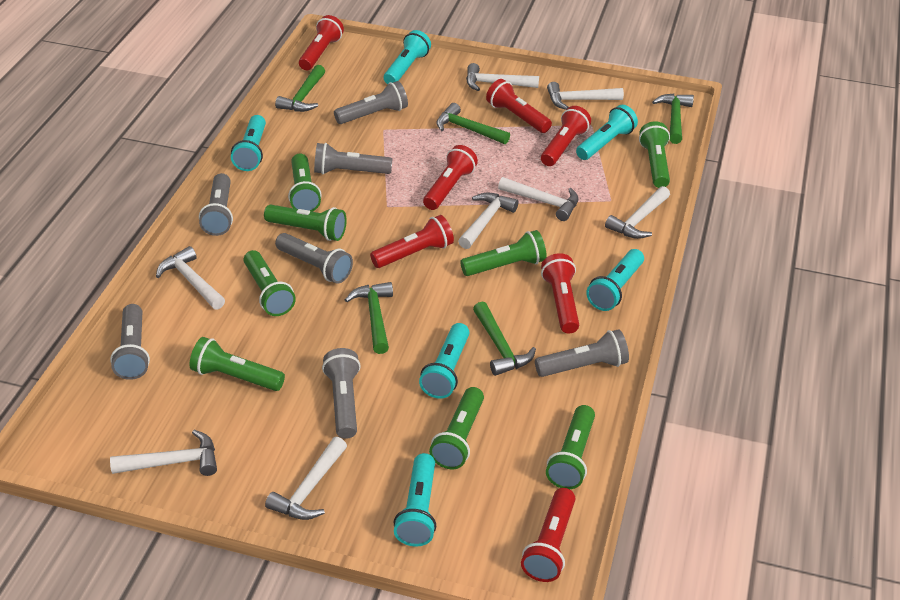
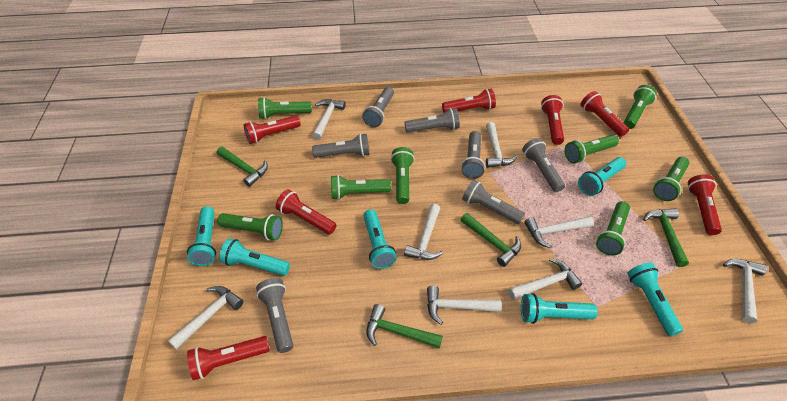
green hammer: 5 -> 4

